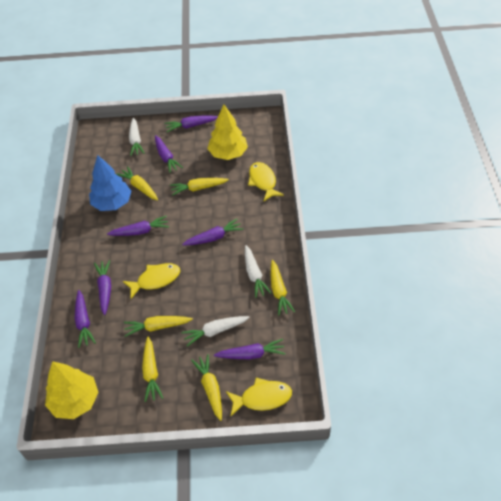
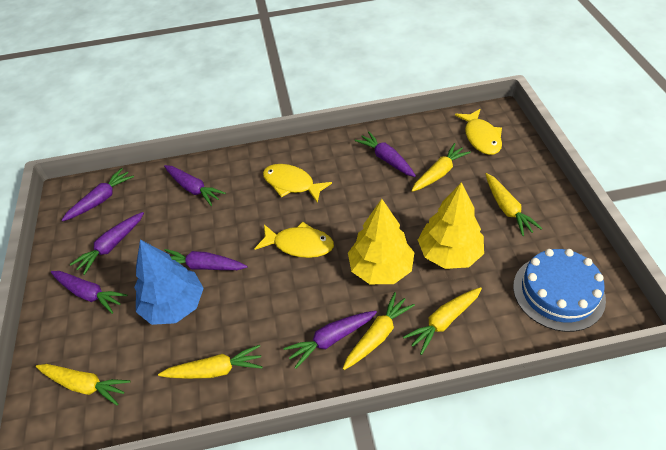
blue cake: 0 -> 1
white carrot: 3 -> 0

